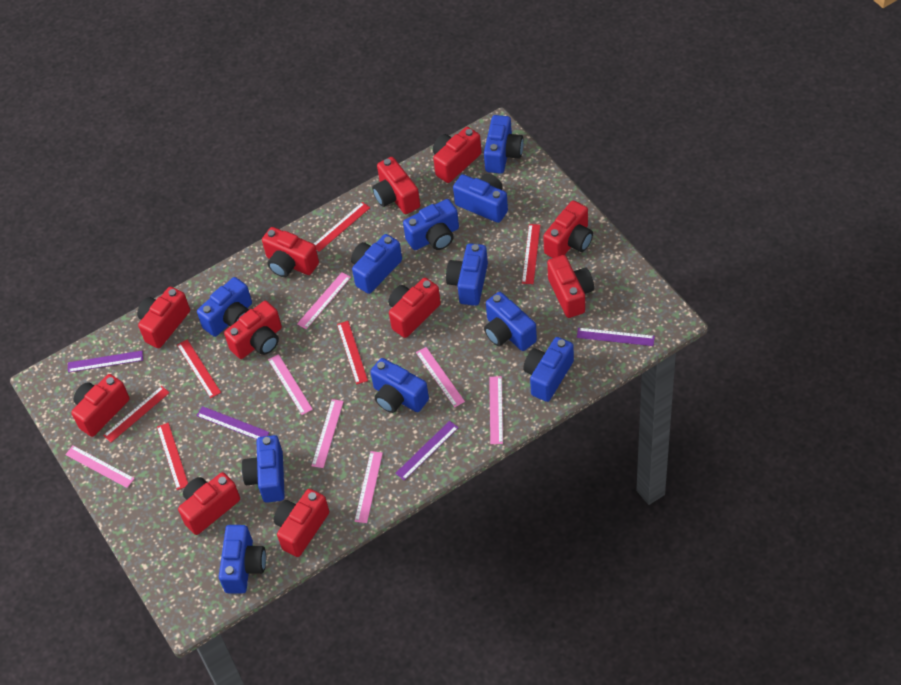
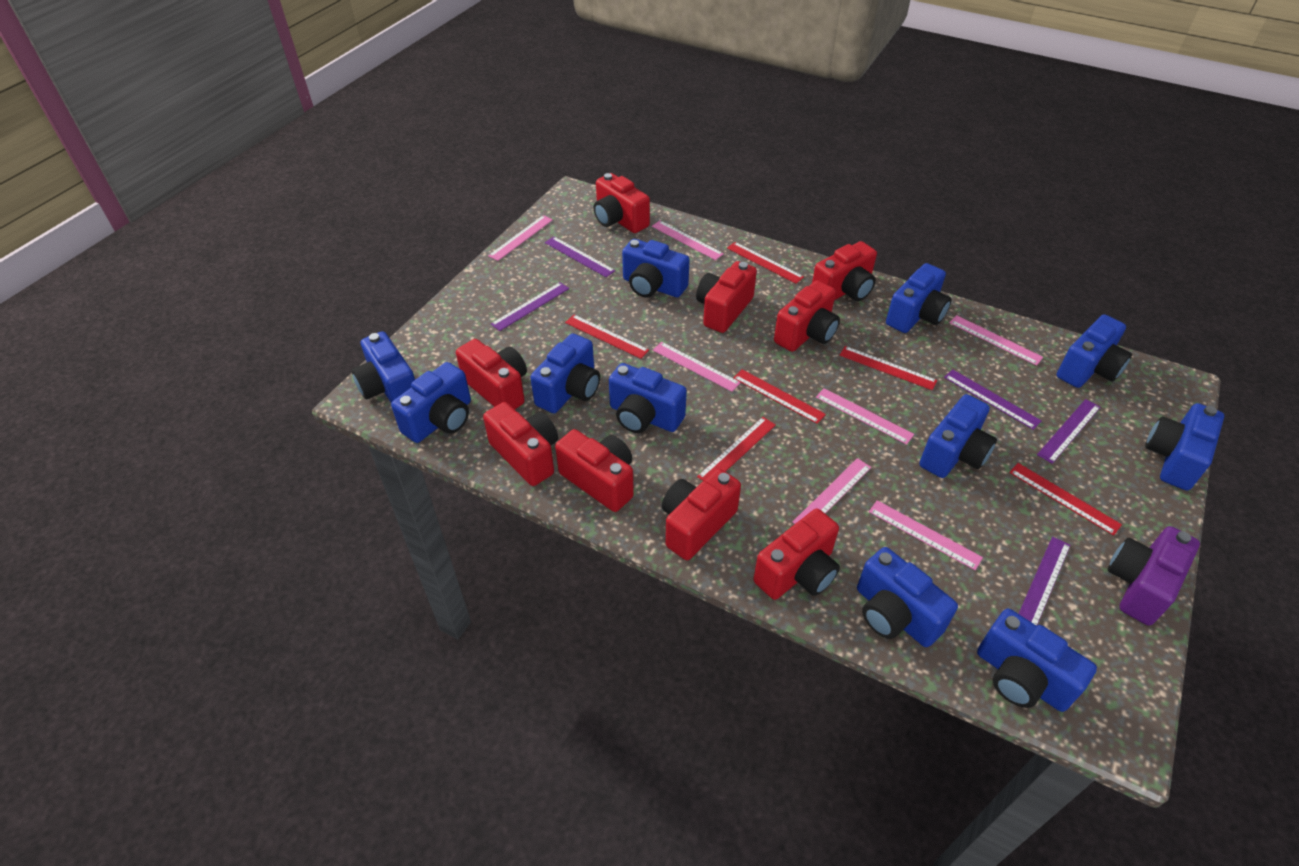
purple camera: 0 -> 1
purple ruler: 4 -> 5
red camera: 11 -> 9

